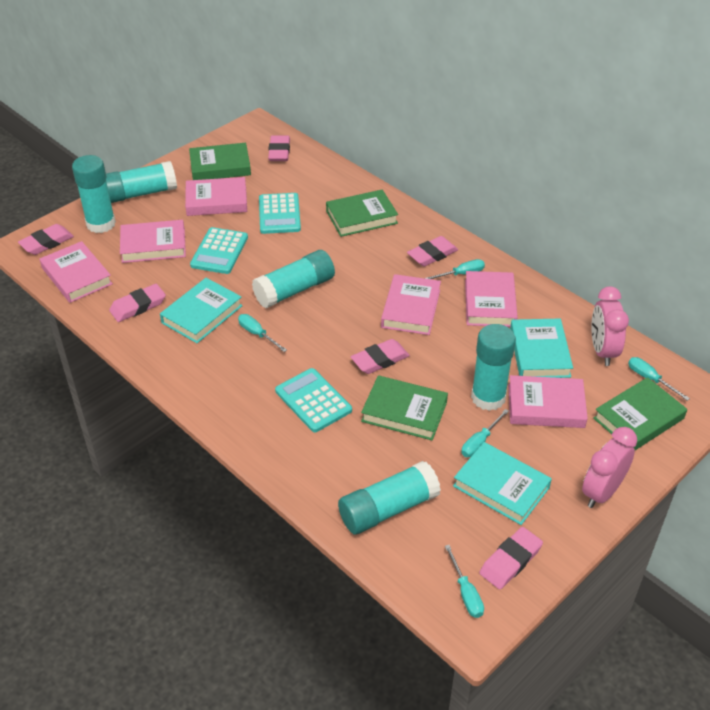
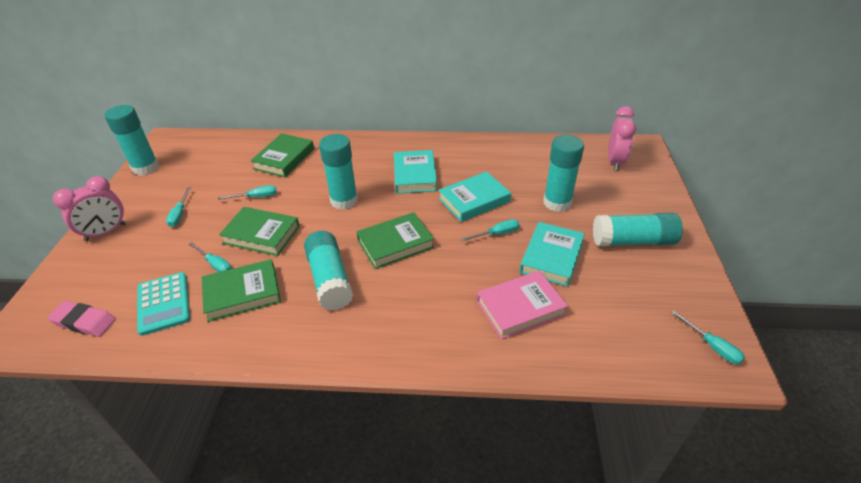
pink book: 6 -> 1
pink eraser: 6 -> 1
turquoise calculator: 3 -> 1

